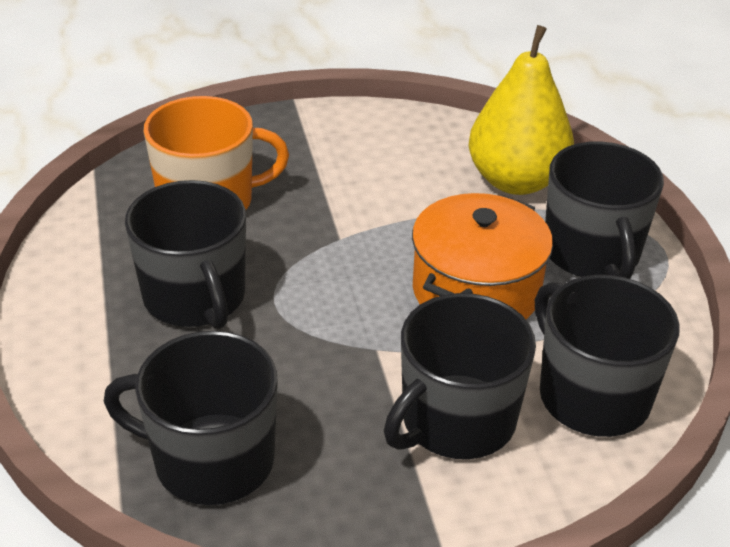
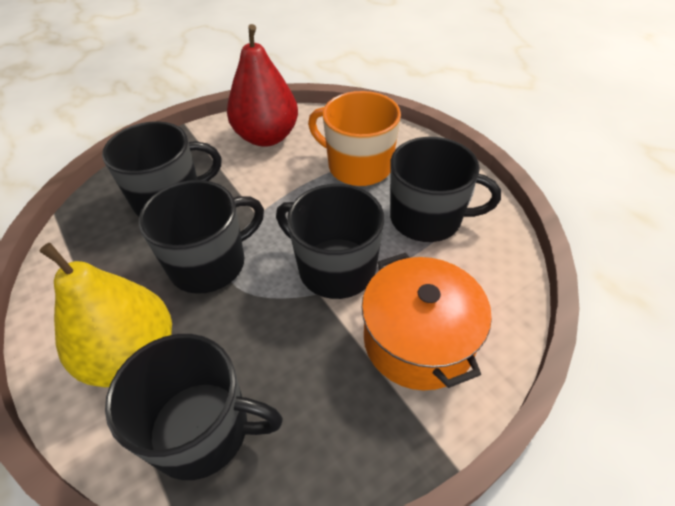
red pear: 0 -> 1

